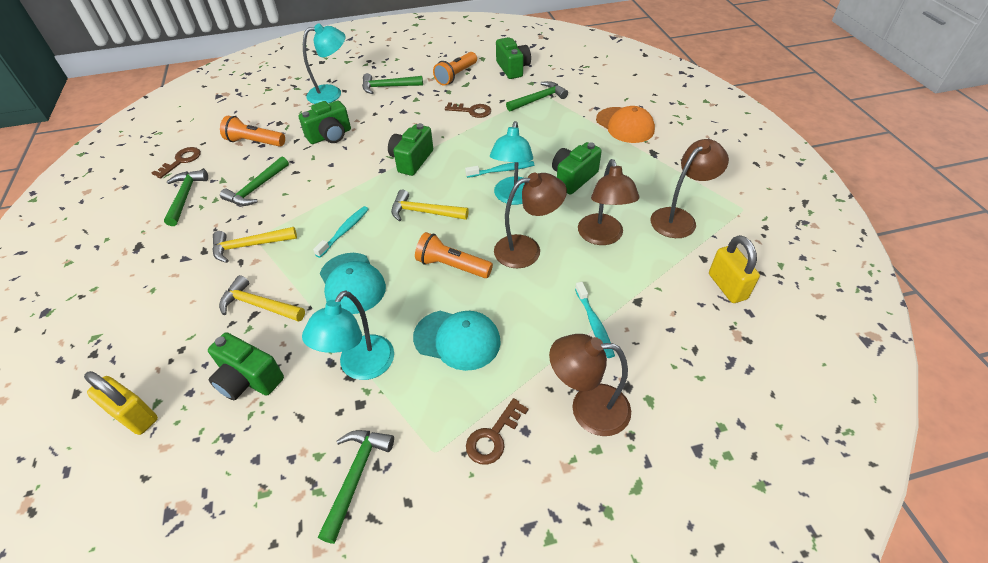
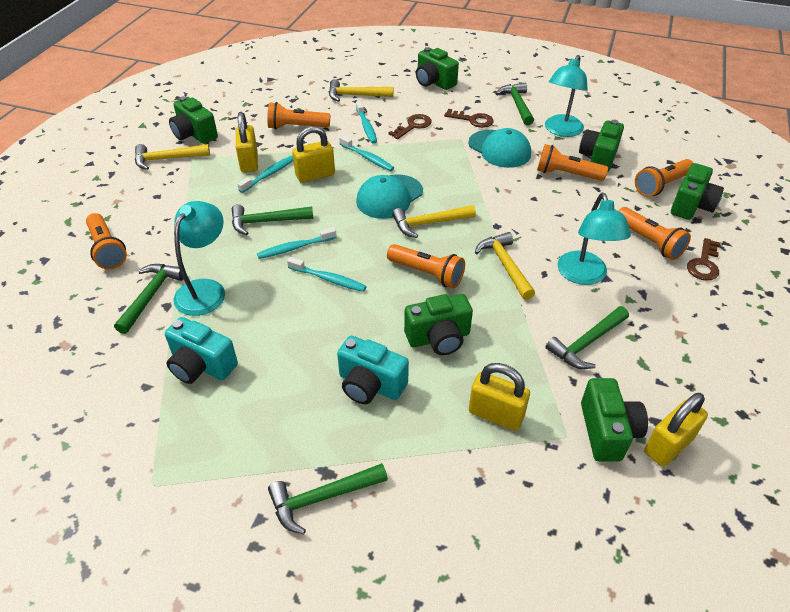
brown lamp: 4 -> 0
green camera: 5 -> 6
orange cap: 1 -> 0
orange flashlight: 3 -> 6
turquoise camera: 0 -> 2
turquoise toothbrush: 3 -> 5
yellow hammer: 3 -> 4
yellow padlock: 2 -> 4

